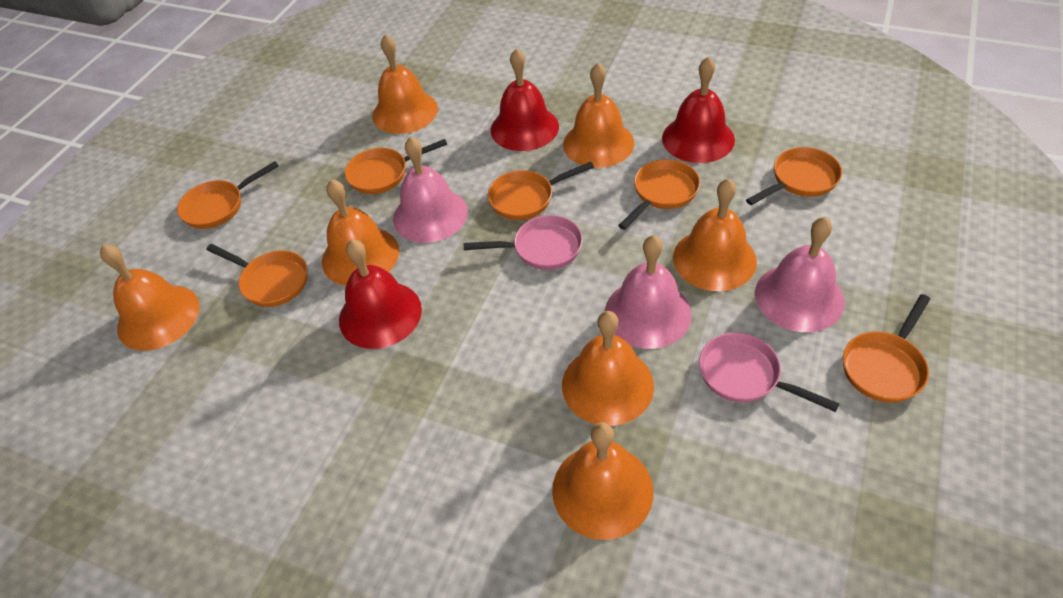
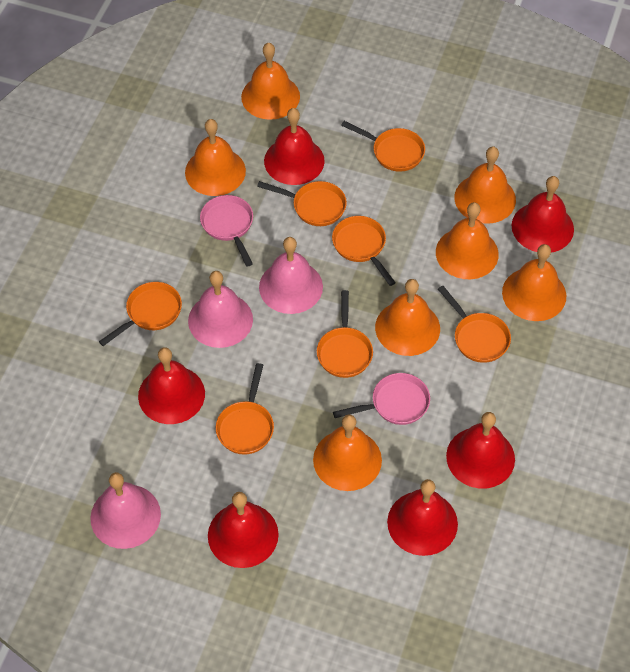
red bell: 3 -> 6

